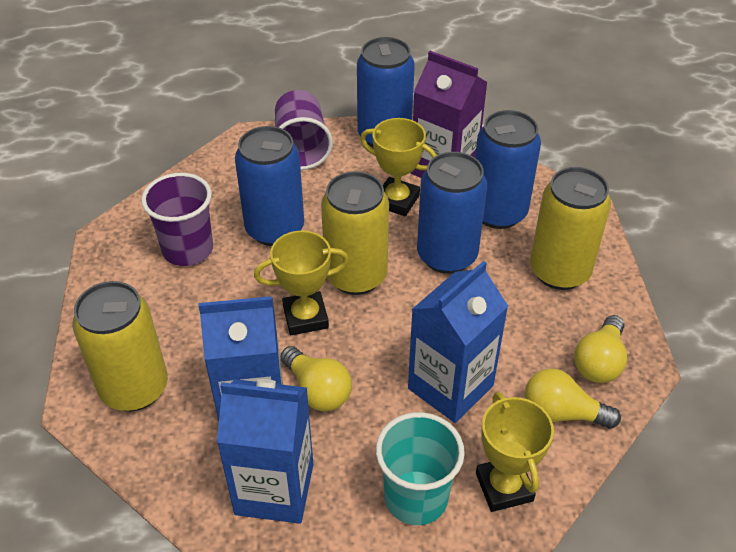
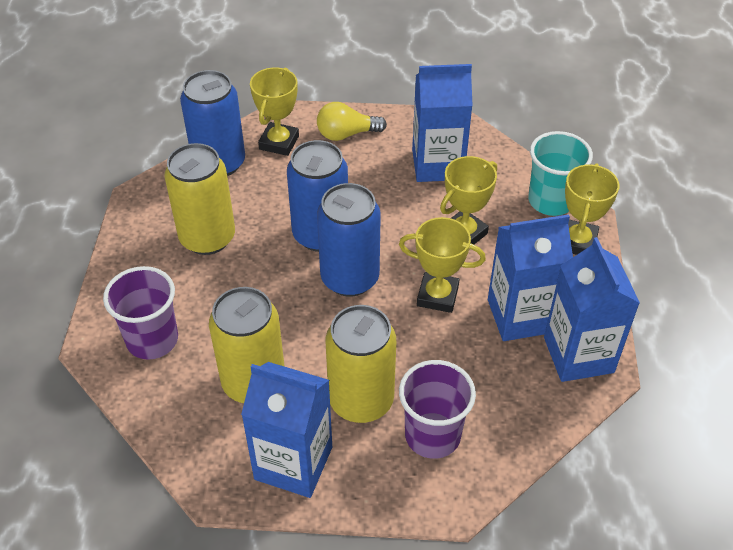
blue can: 4 -> 3
blue carton: 3 -> 4
purple carton: 1 -> 0
yellow light bulb: 3 -> 1
yellow trophy: 3 -> 4

